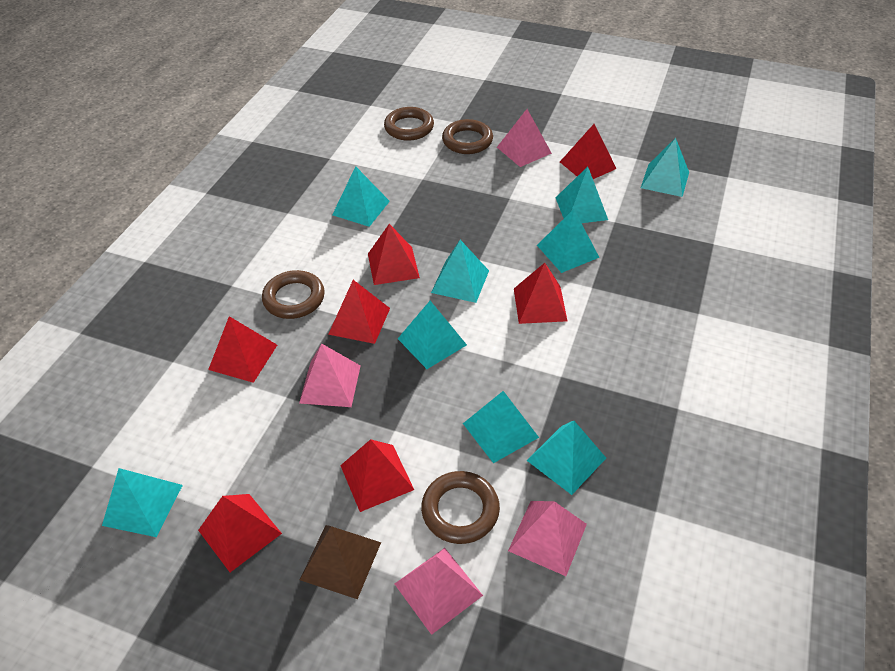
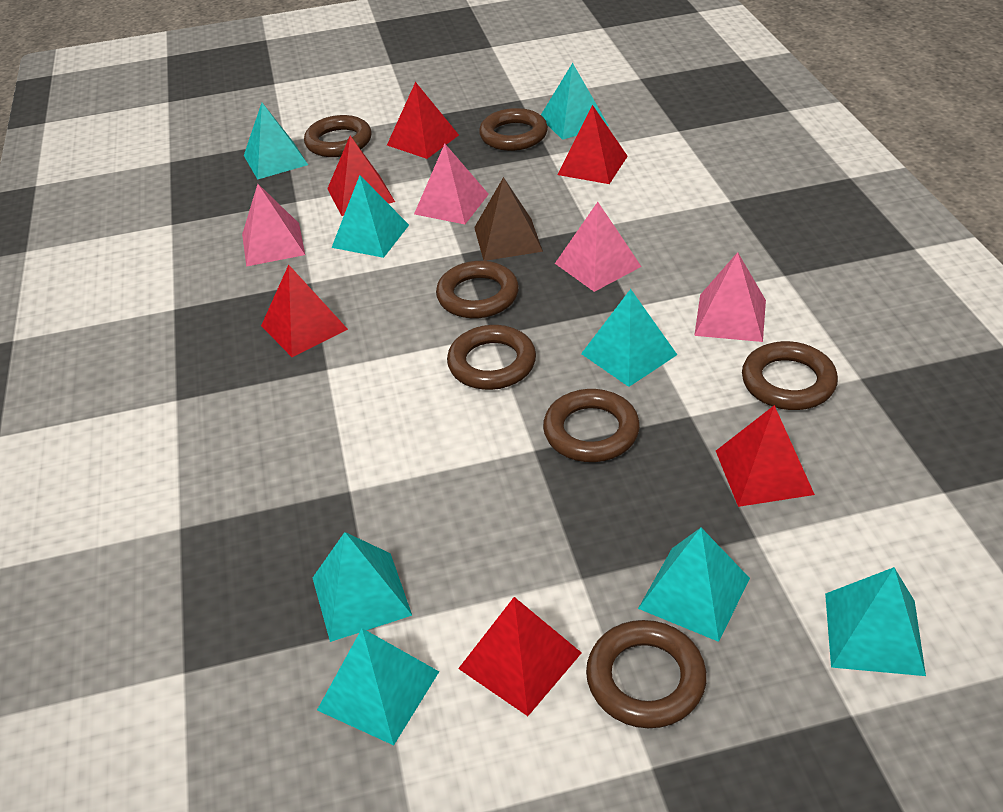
brown ring: 4 -> 7
red pyramid: 7 -> 6
turquoise pyramid: 9 -> 8

